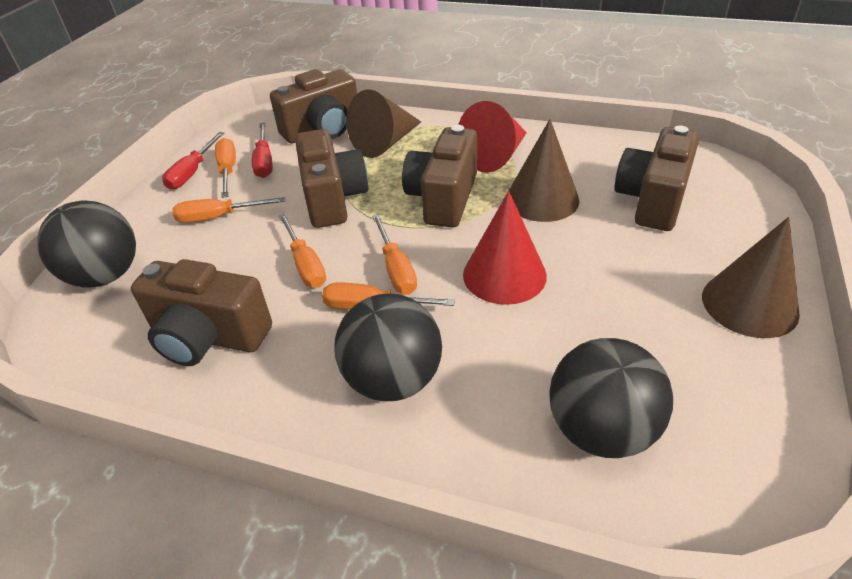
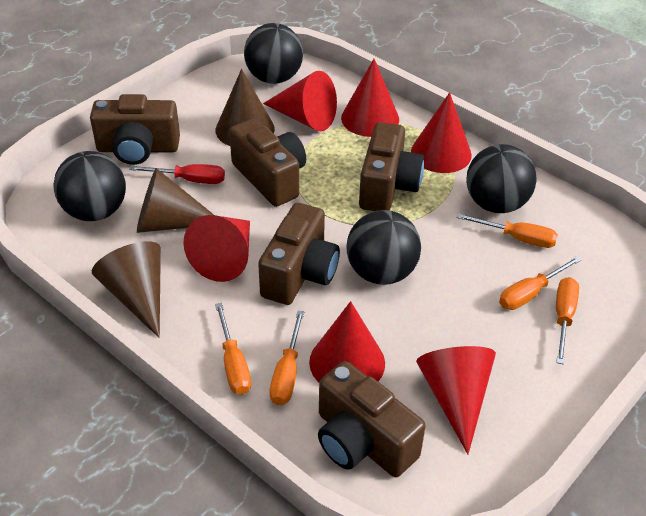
black ball: 3 -> 4
red cone: 2 -> 6
red screwdriver: 2 -> 1

